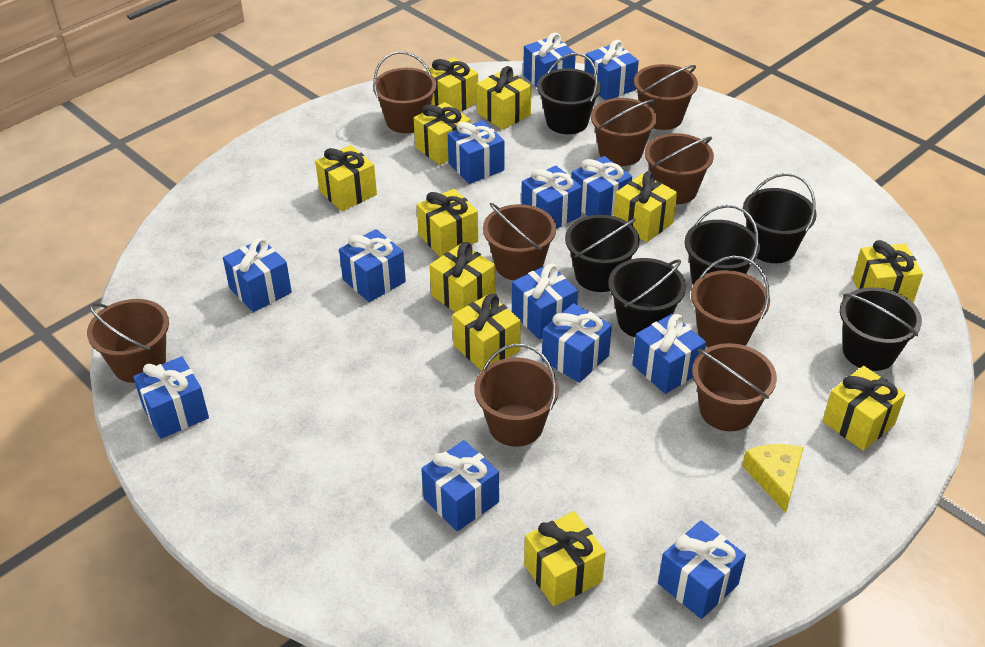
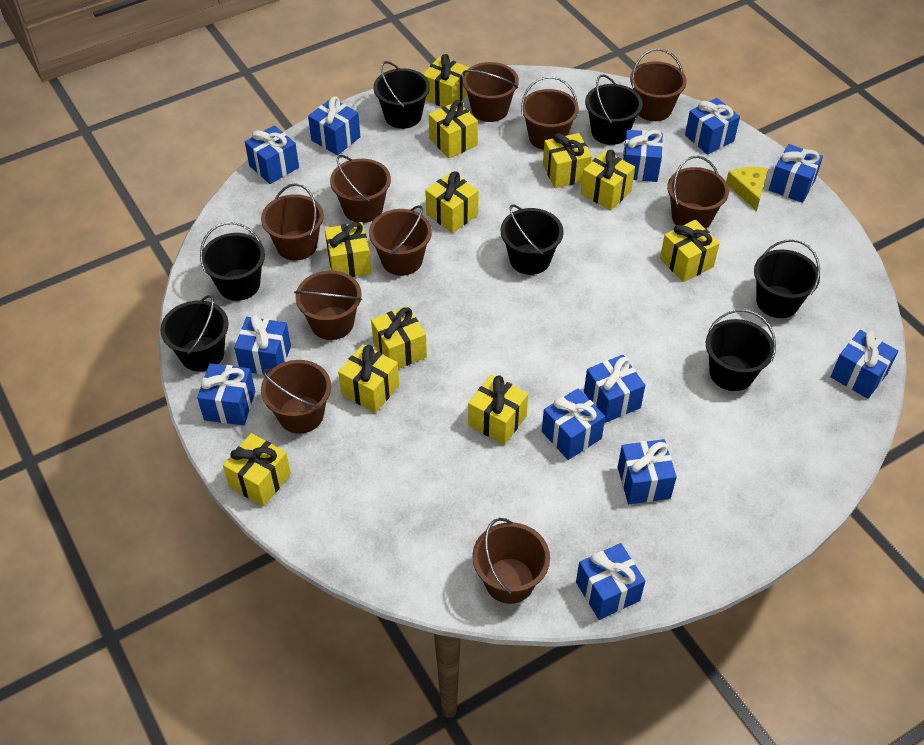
black bucket: 6 -> 7
blue gift: 13 -> 12
brown bucket: 9 -> 10

